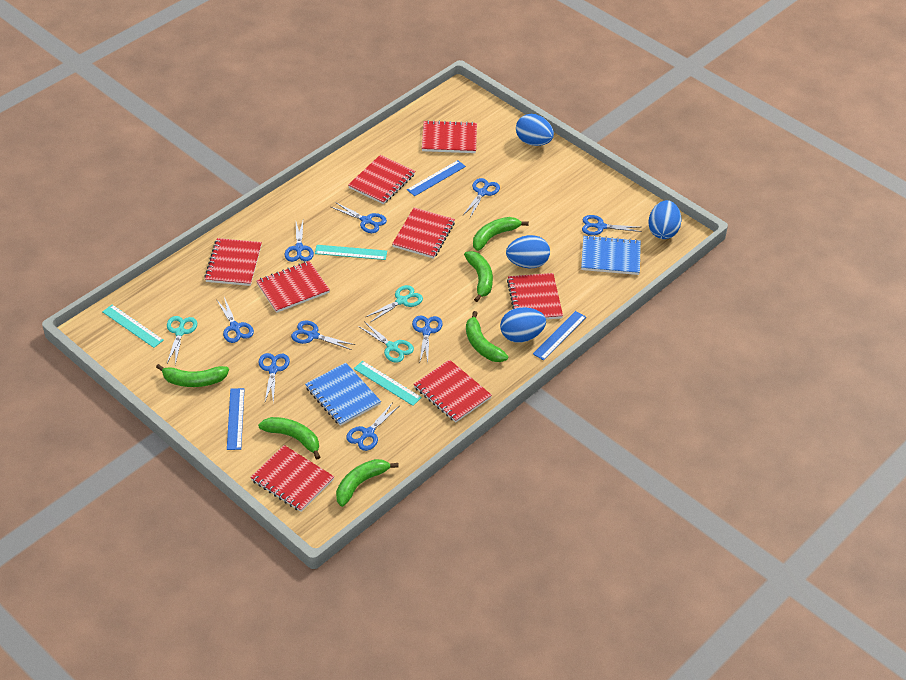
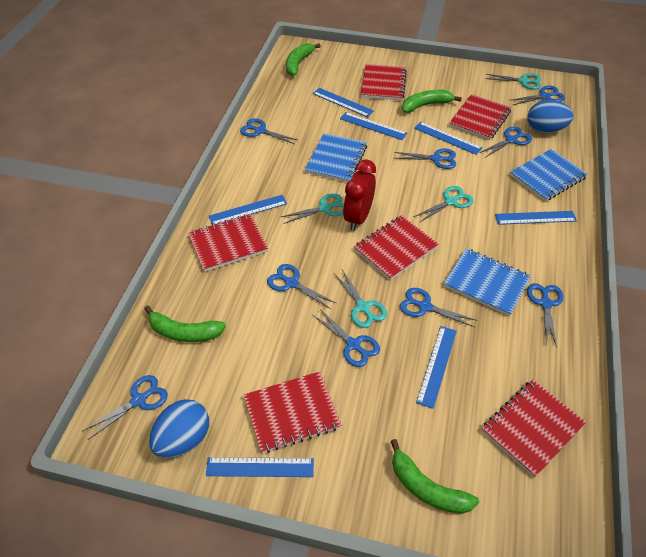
blue egg: 4 -> 2
blue notebook: 2 -> 3
blue ruler: 3 -> 7
green banana: 6 -> 4
red clock: 0 -> 1
red notebook: 8 -> 6
turquoise ruler: 3 -> 0
turquoise scissors: 3 -> 4

